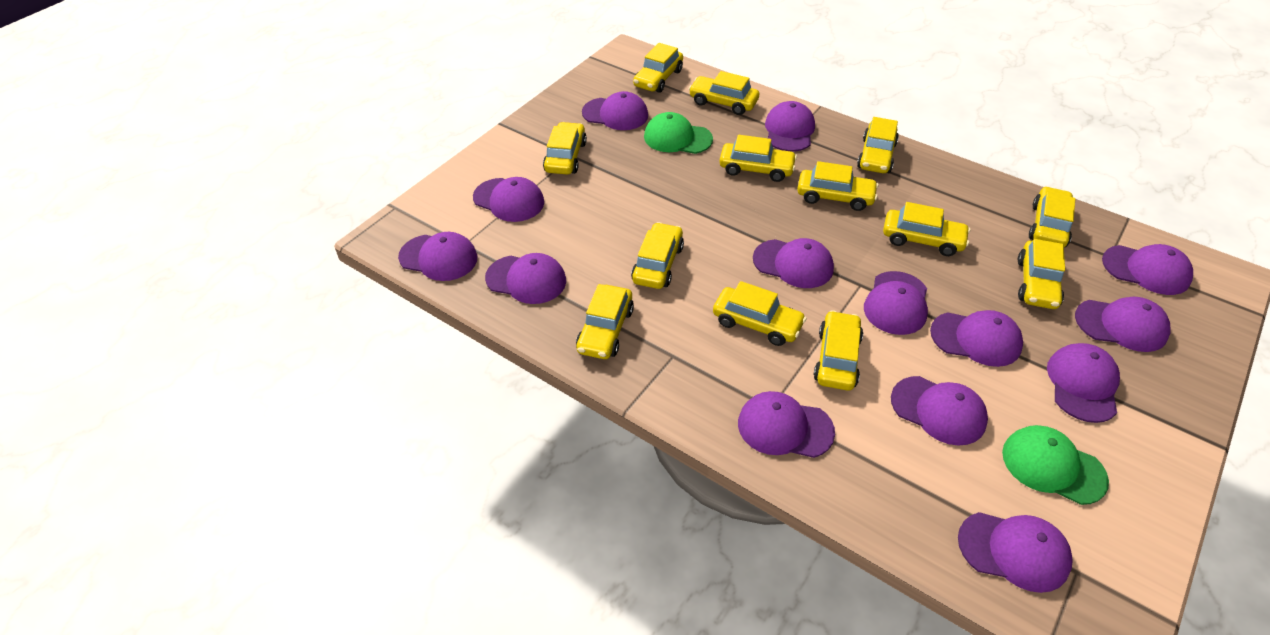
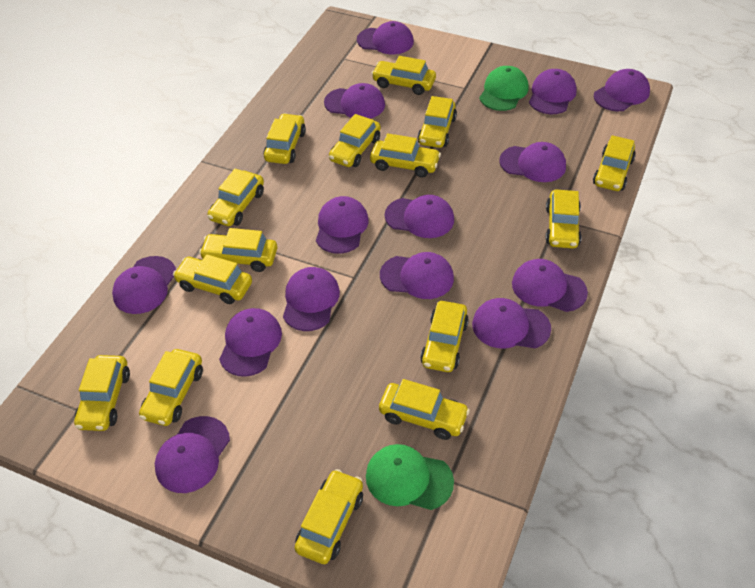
yellow car: 13 -> 15

